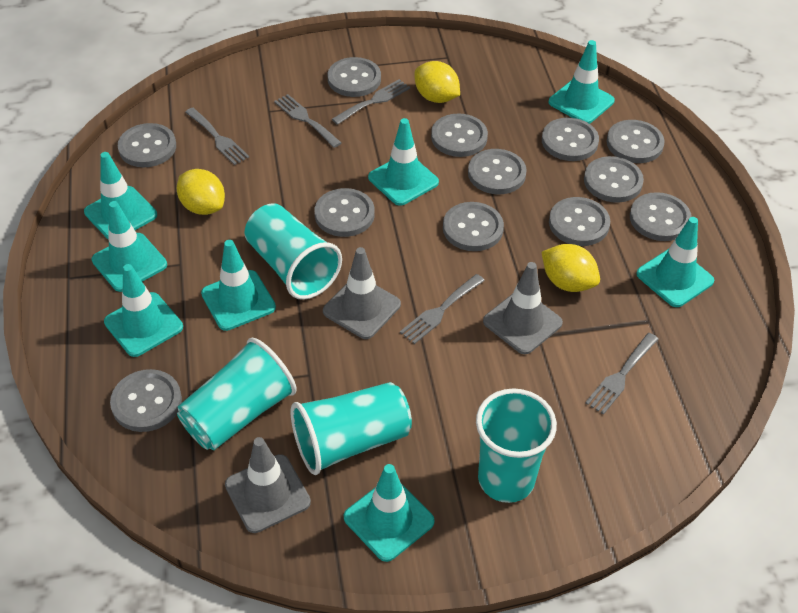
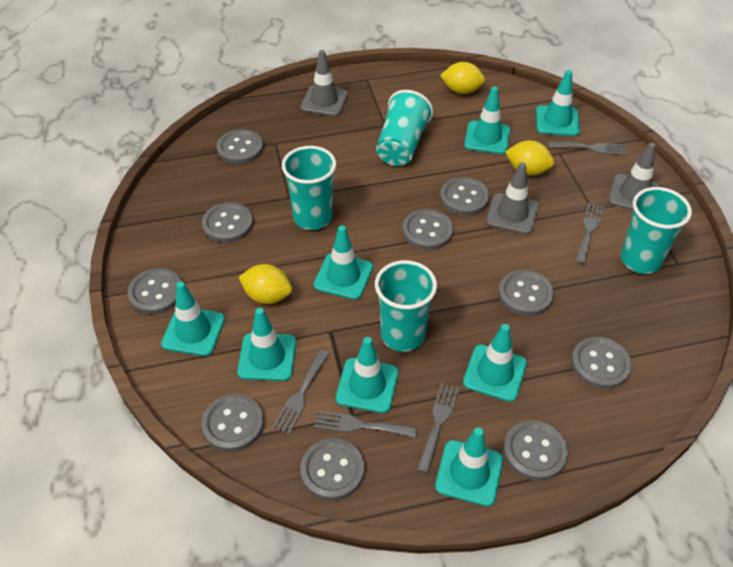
grey button: 12 -> 10

